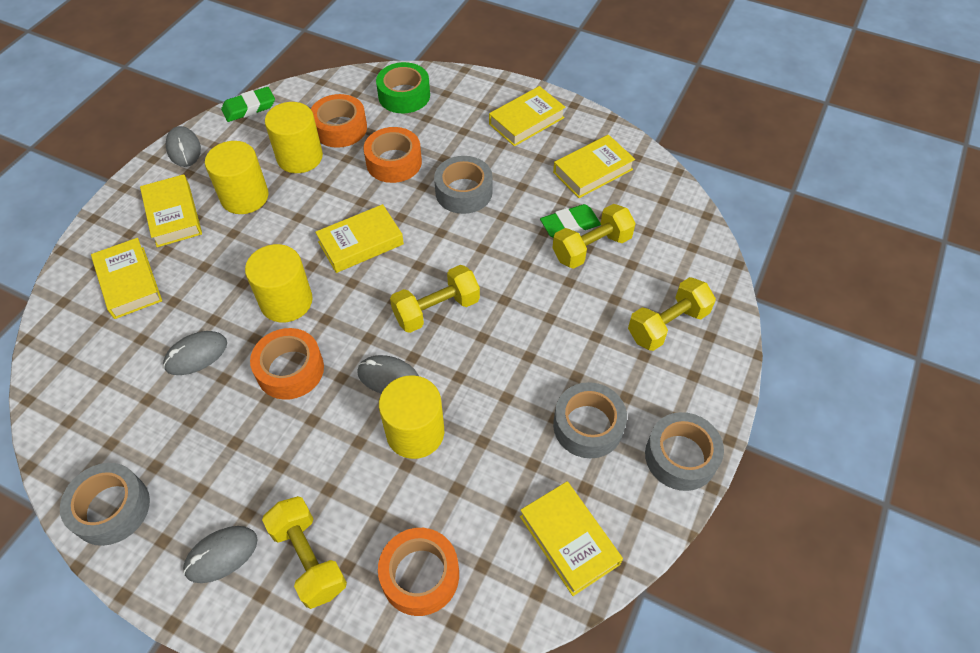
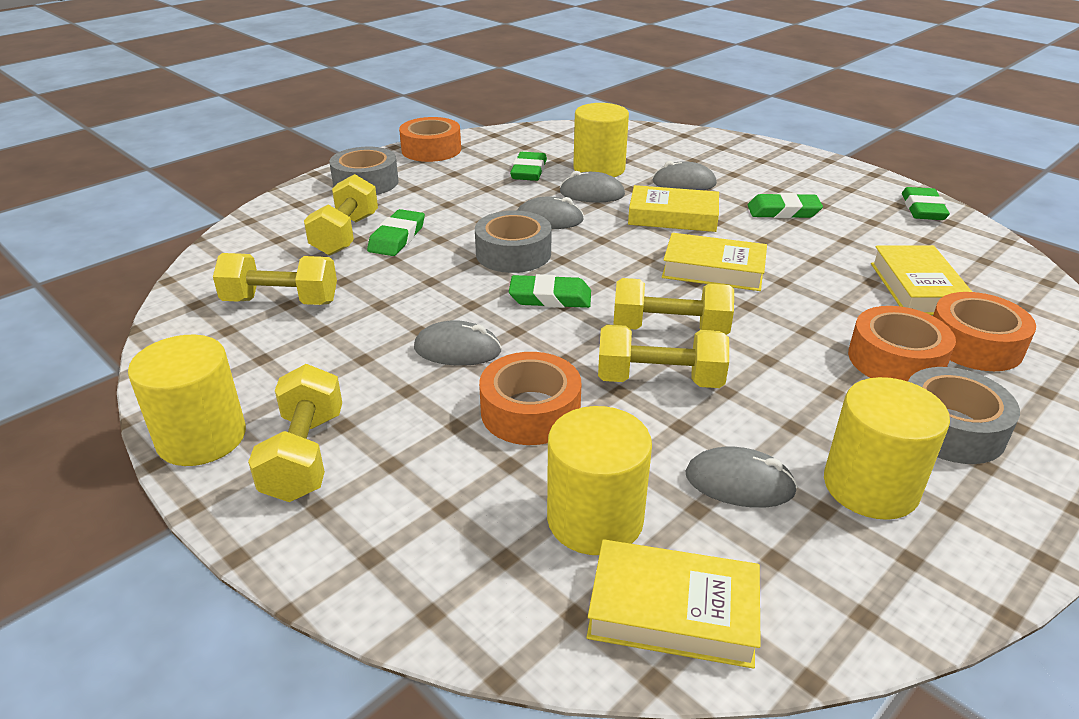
green eraser: 2 -> 5
green tape: 1 -> 0
grey mouse: 4 -> 5
grey tape: 4 -> 3
yellow book: 6 -> 4
yellow dumbbell: 4 -> 5

